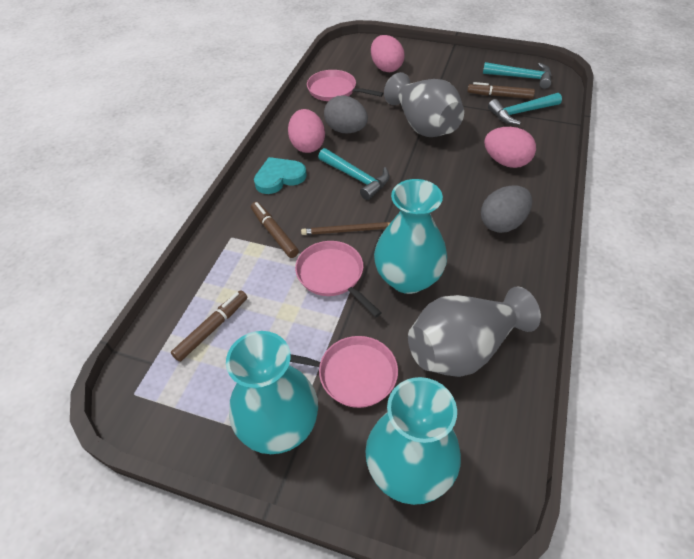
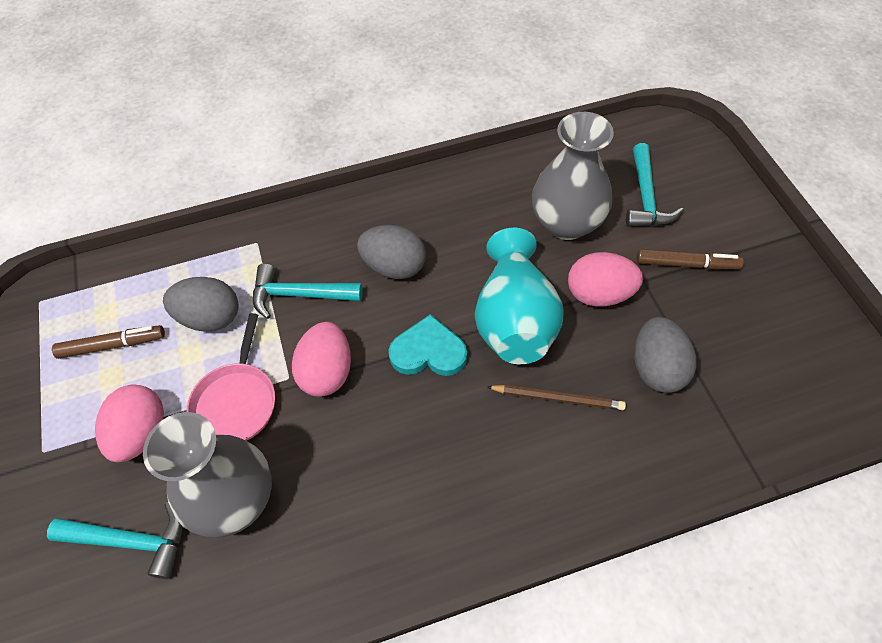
brown marker: 3 -> 2
grey egg: 2 -> 3
pink pan: 3 -> 1
turquoise vase: 3 -> 1

